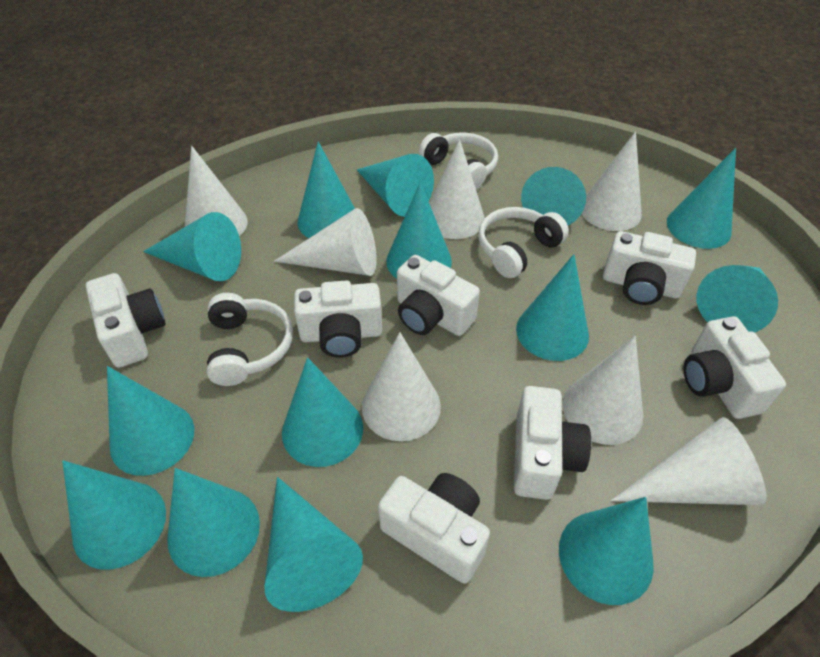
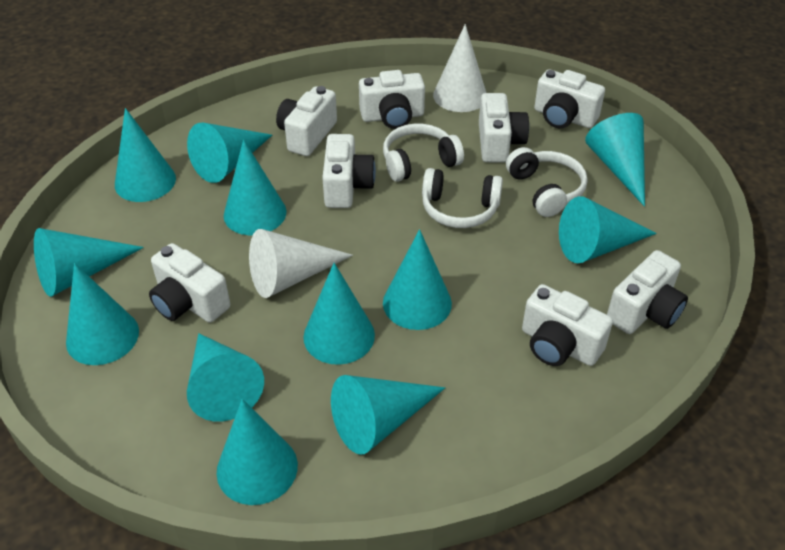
turquoise cone: 14 -> 12
white camera: 7 -> 8
white cone: 7 -> 2

